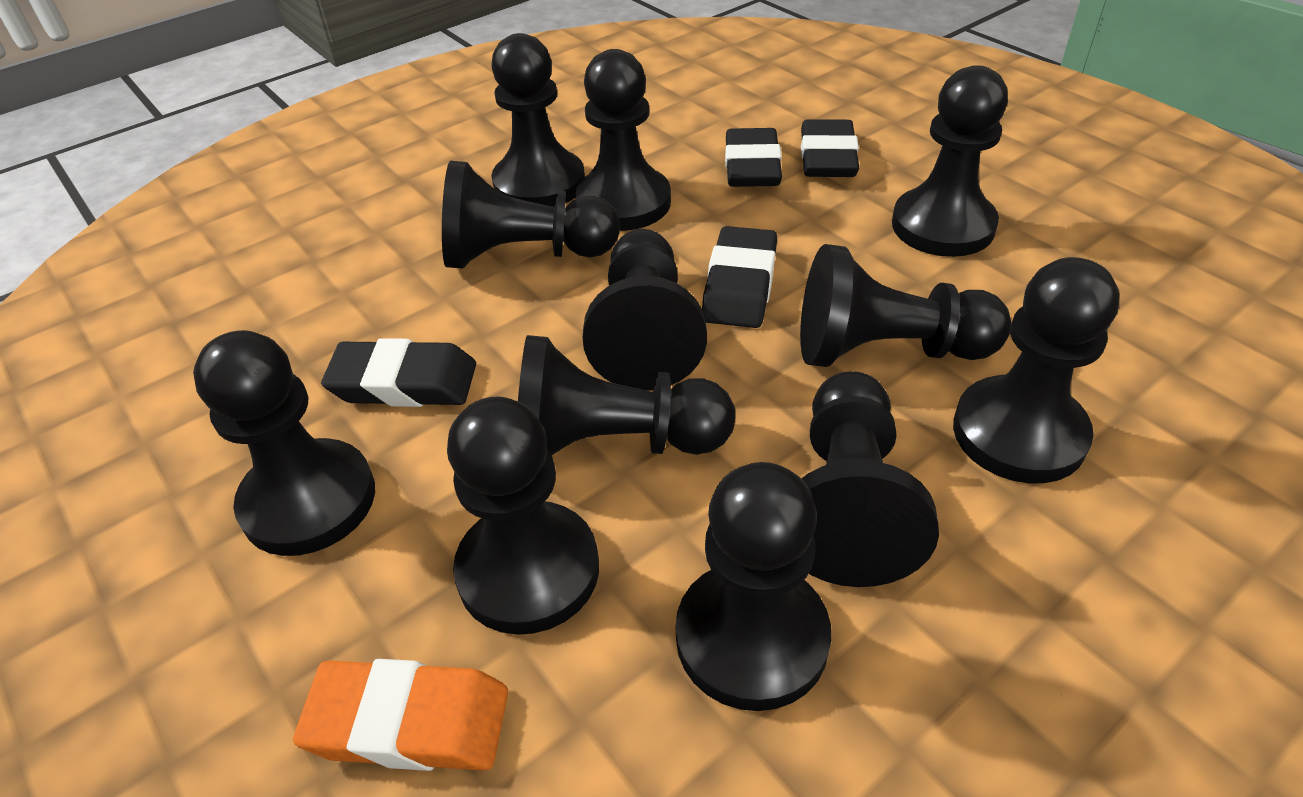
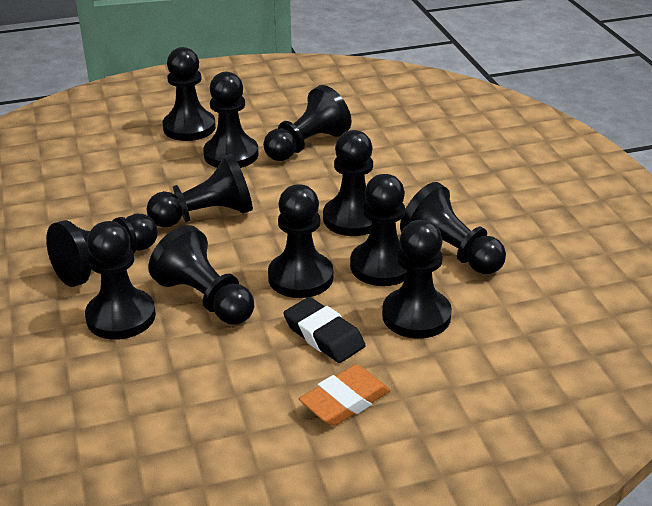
black eraser: 4 -> 1

